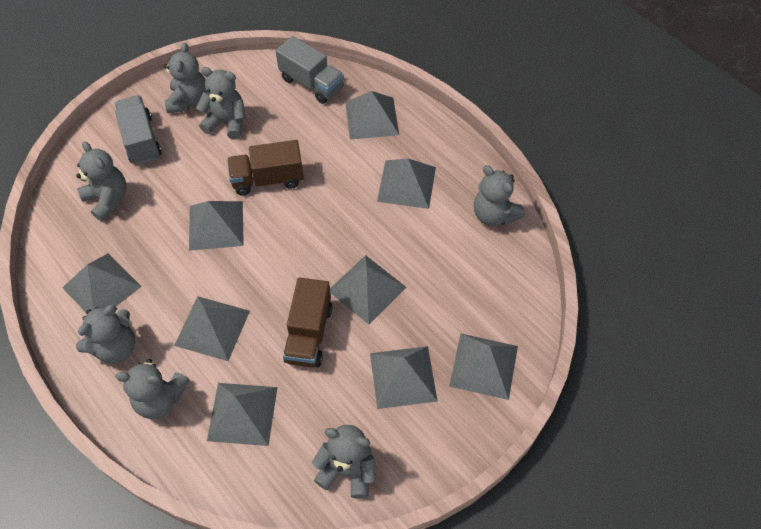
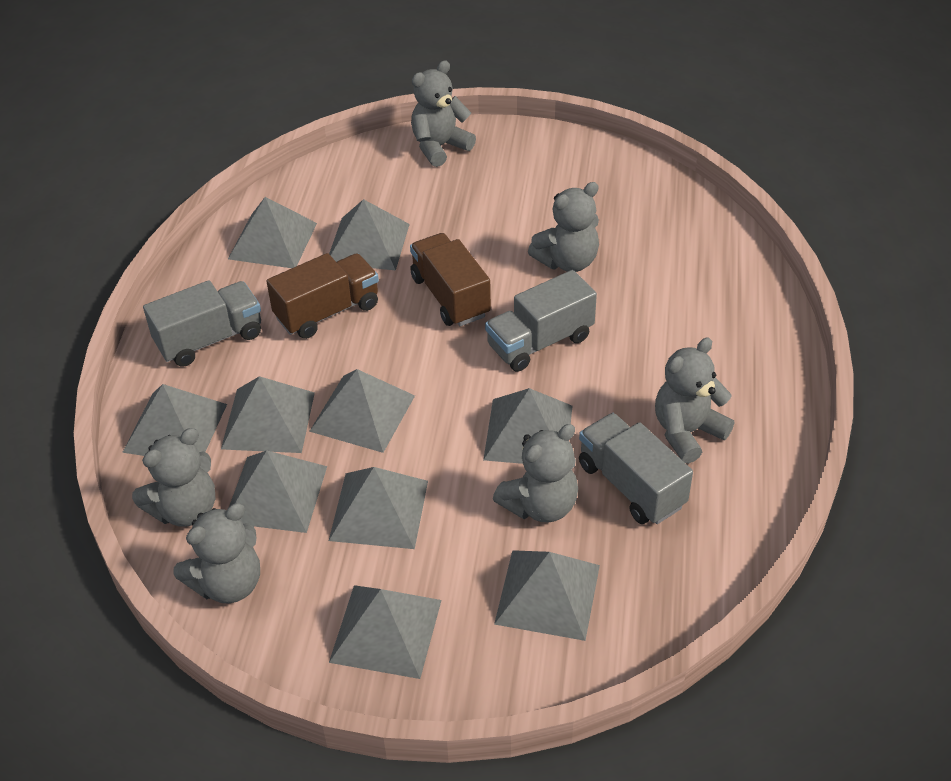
grey pyramid: 9 -> 10
grey teddy bear: 7 -> 6
grey truck: 2 -> 3

